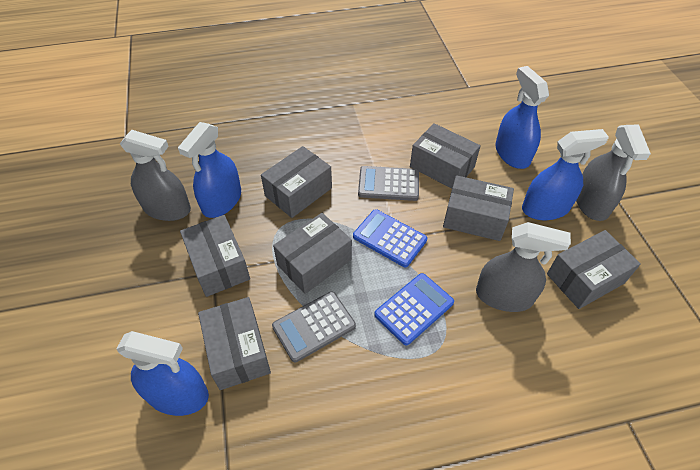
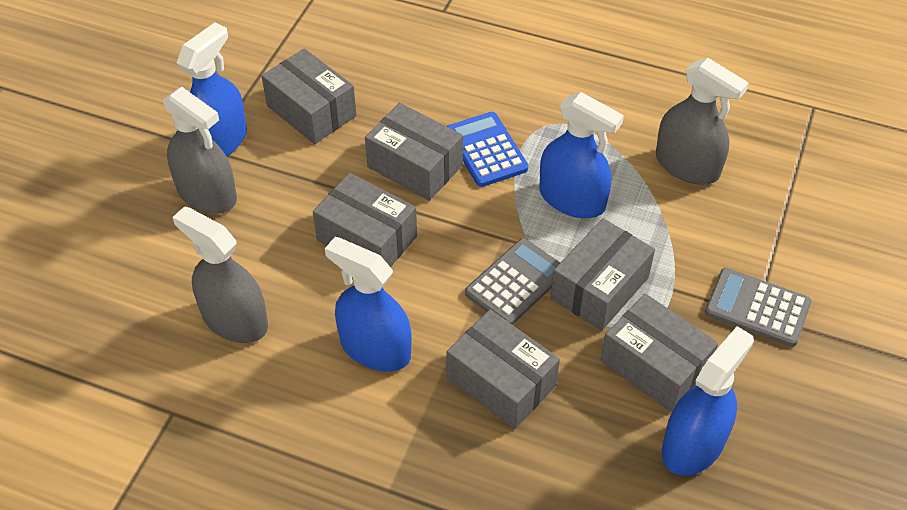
blue calculator: 2 -> 1
grey box: 7 -> 6

